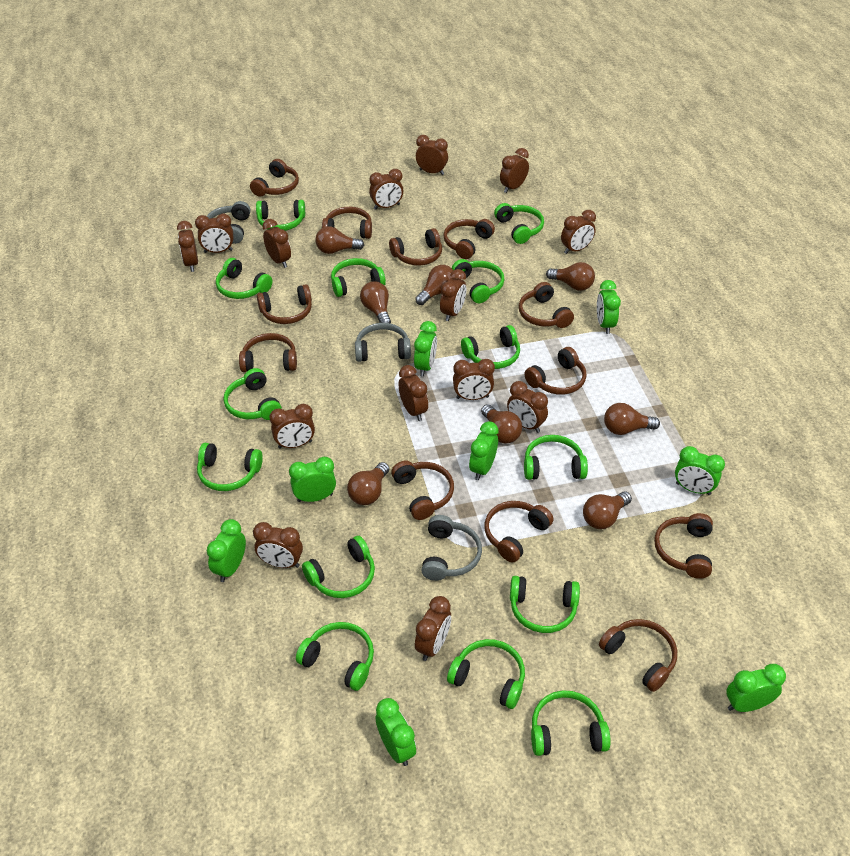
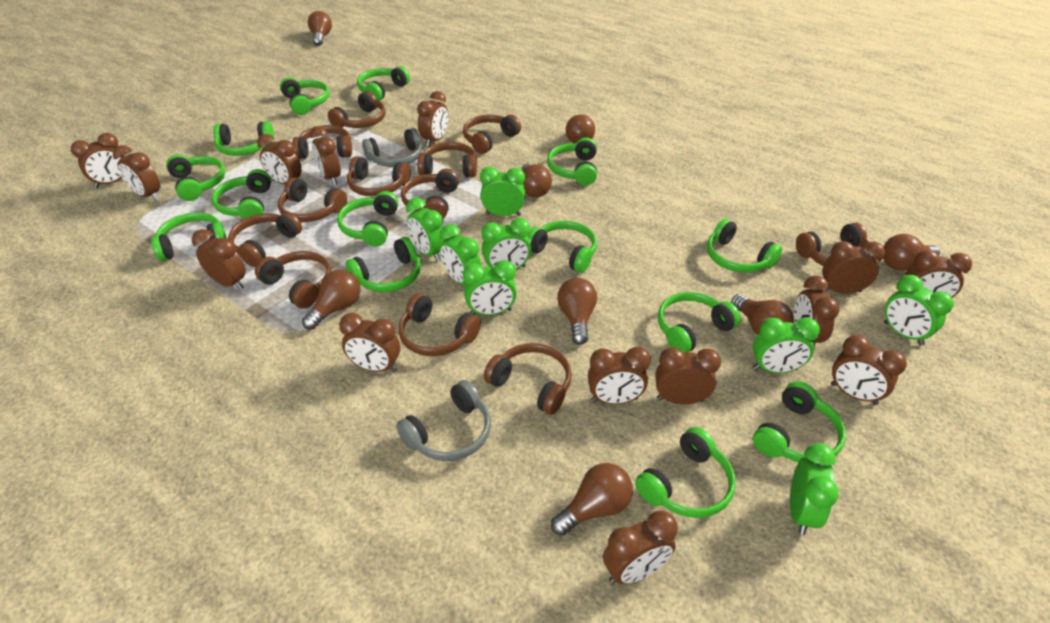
grey headphones: 3 -> 2

